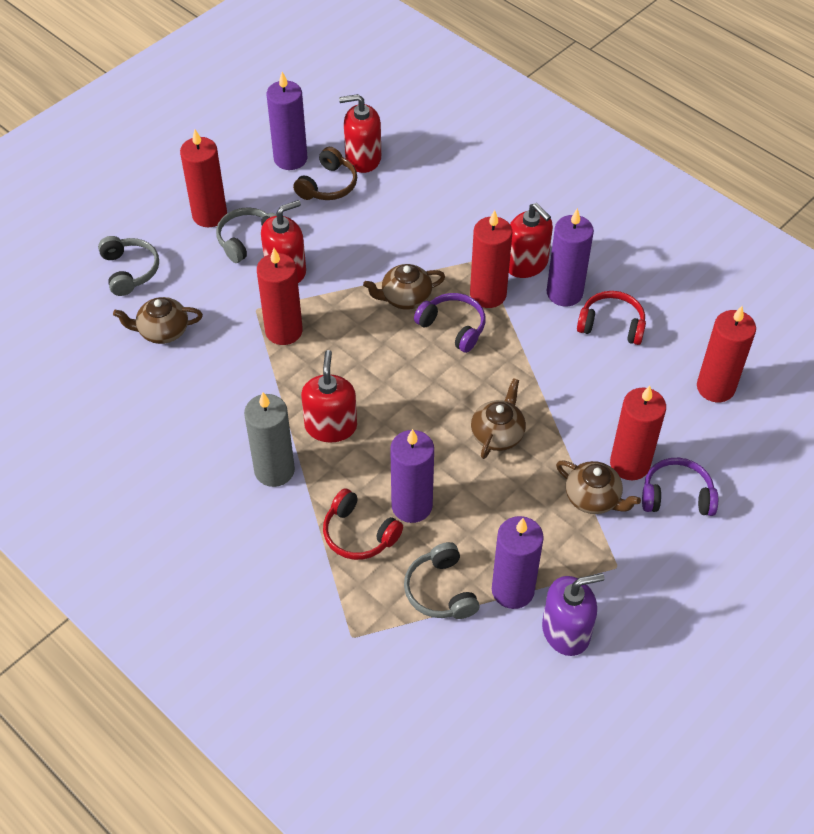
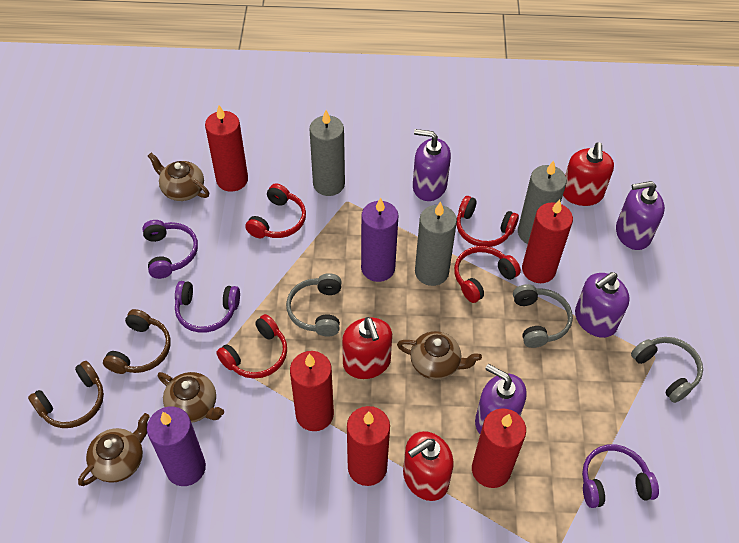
brown headphones: 1 -> 2
grey candle: 1 -> 3
purple candle: 4 -> 2
purple headphones: 2 -> 3
purple soap dispenser: 1 -> 4
red headphones: 2 -> 4
red soap dispenser: 4 -> 3

